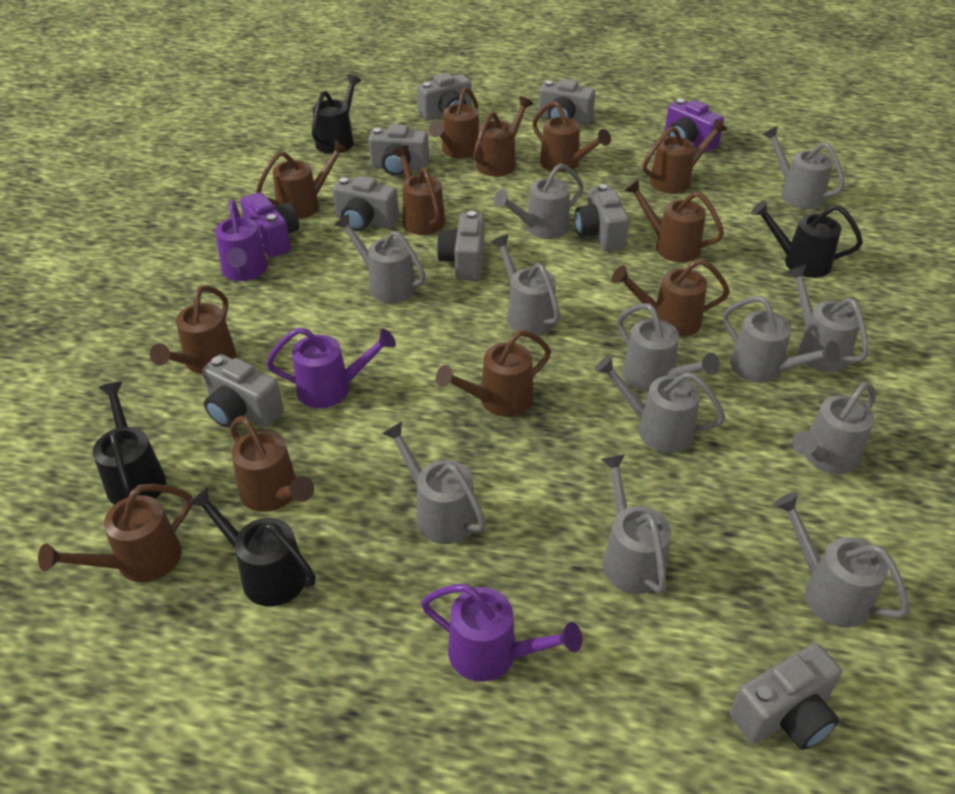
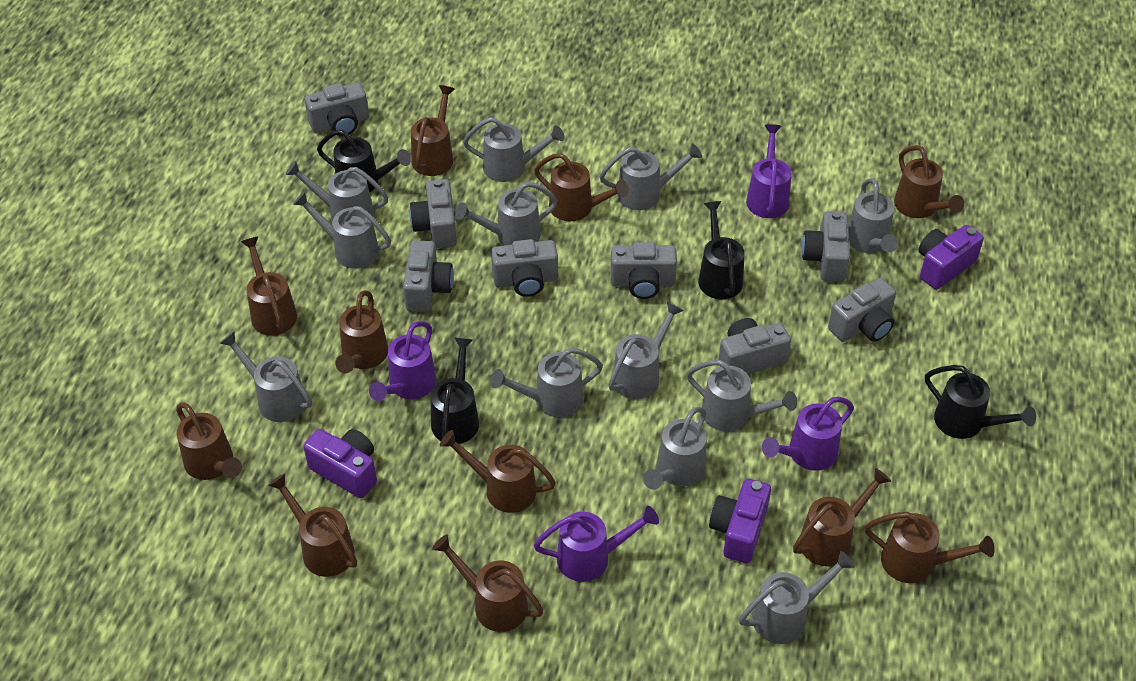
brown watering can: 12 -> 11
purple camera: 2 -> 3
purple watering can: 3 -> 4

